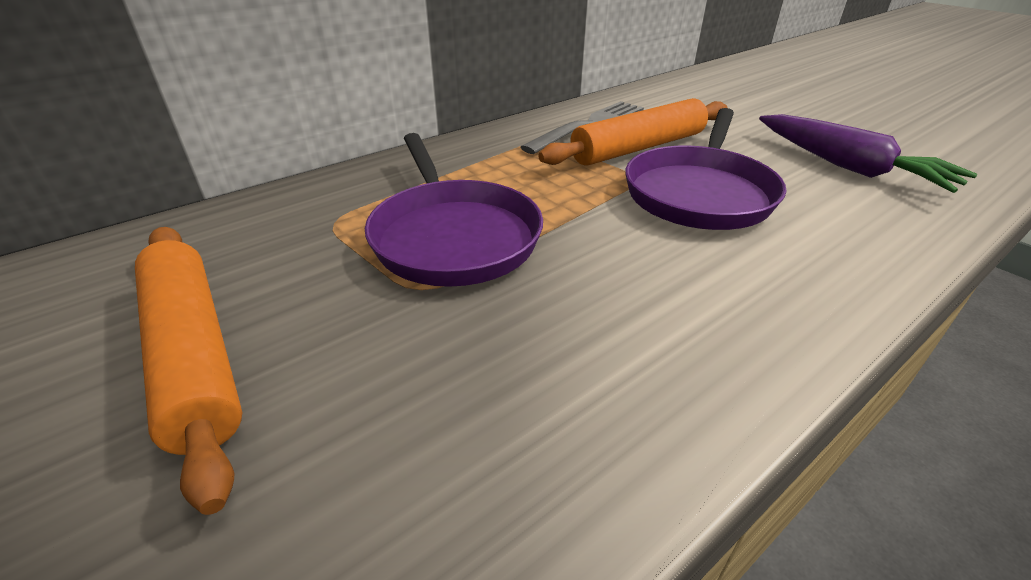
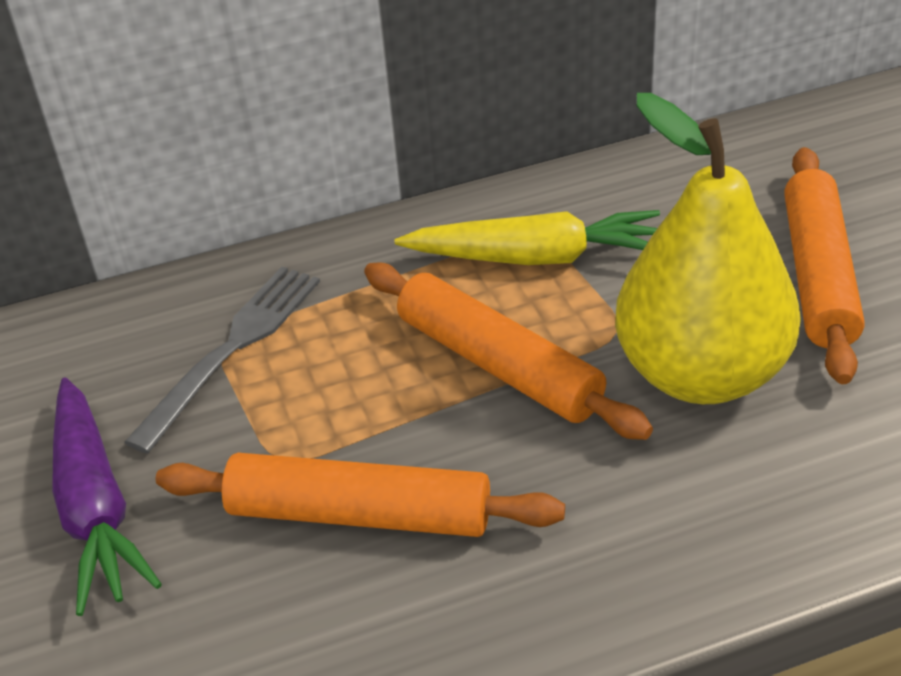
orange rolling pin: 2 -> 3
purple pan: 2 -> 0
yellow carrot: 0 -> 1
yellow pear: 0 -> 1

